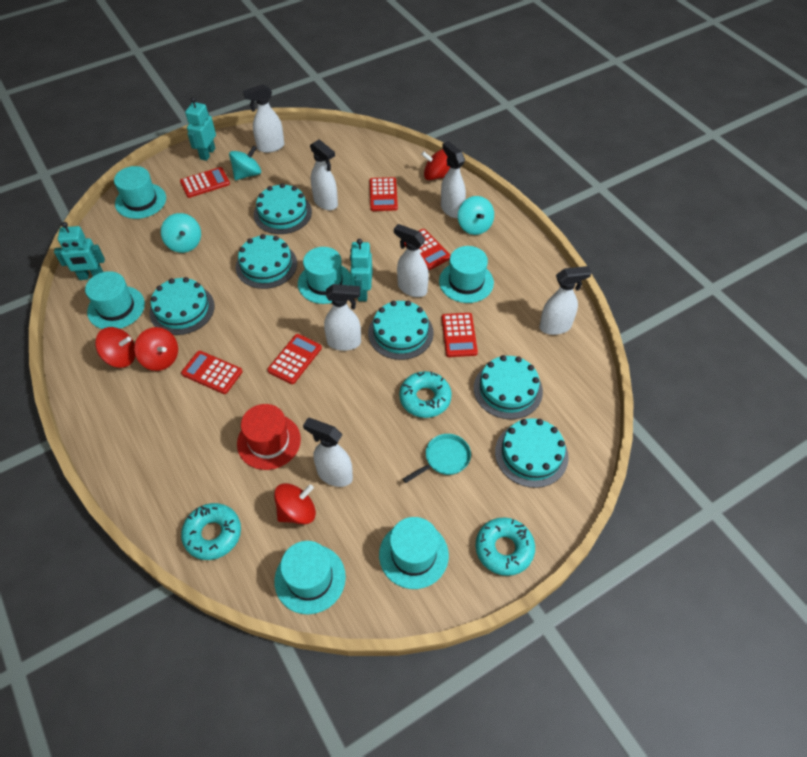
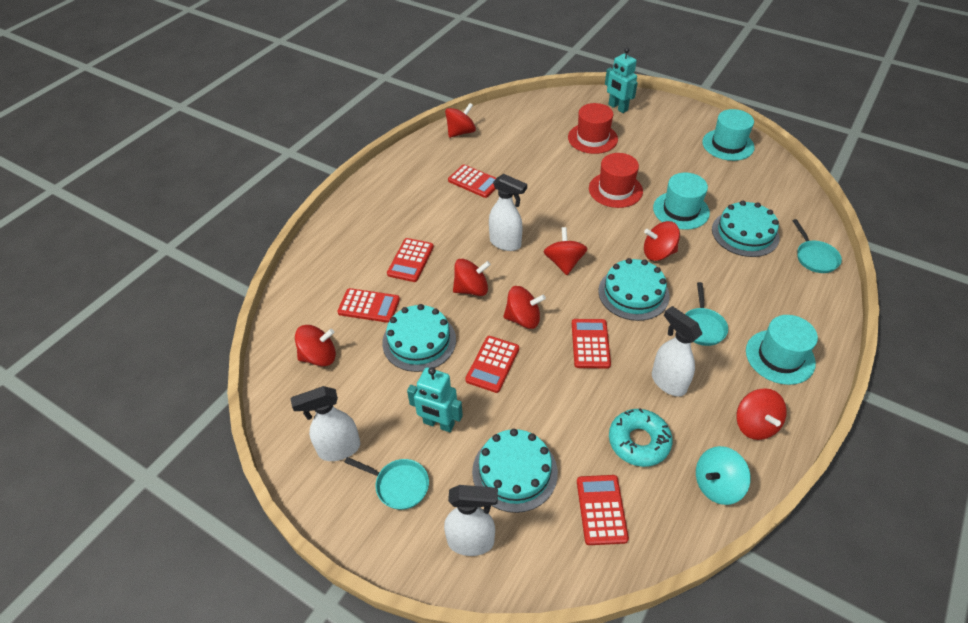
red hat: 1 -> 2
red spinning top: 4 -> 7
turquoise cake: 6 -> 4
turquoise donut: 3 -> 1
turquoise hat: 6 -> 3
turquoise pan: 1 -> 3
turquoise robot: 3 -> 2
turquoise spinning top: 3 -> 1
white spray bottle: 7 -> 4

